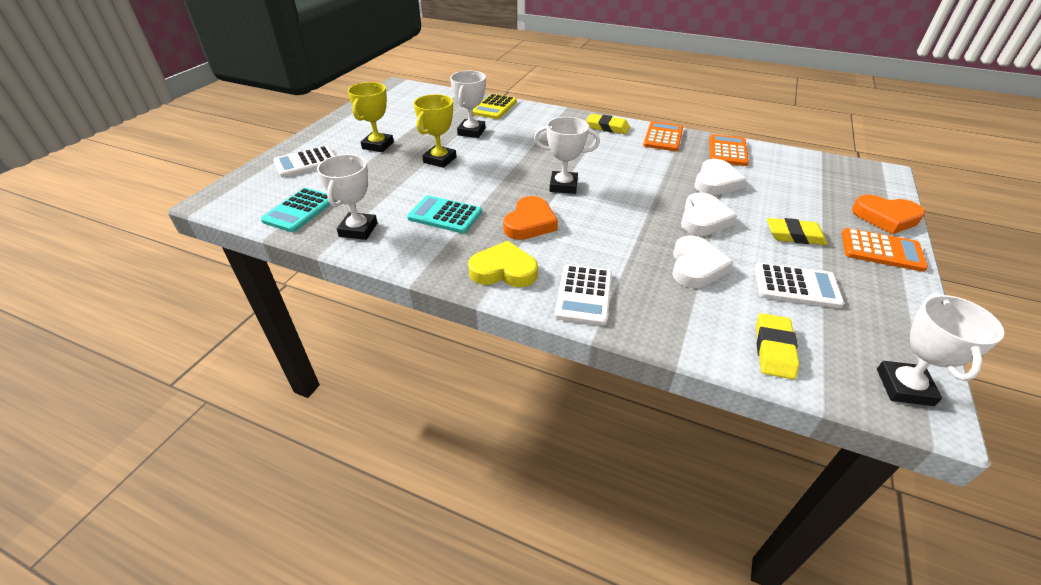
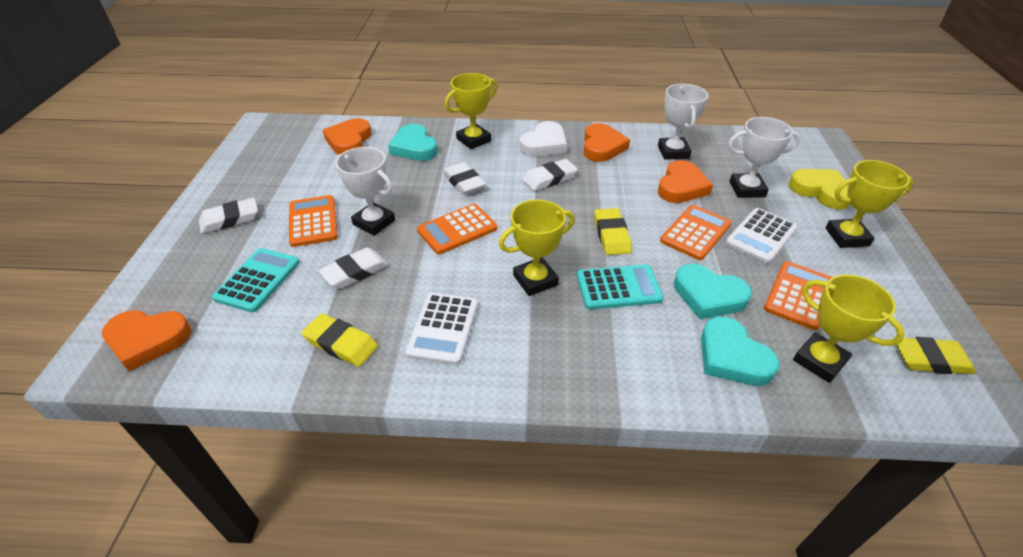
orange calculator: 3 -> 4
orange heart: 2 -> 4
turquoise heart: 0 -> 3
white calculator: 3 -> 2
white eraser: 0 -> 4
white heart: 3 -> 1
white trophy: 4 -> 3
yellow calculator: 1 -> 0
yellow trophy: 2 -> 4

